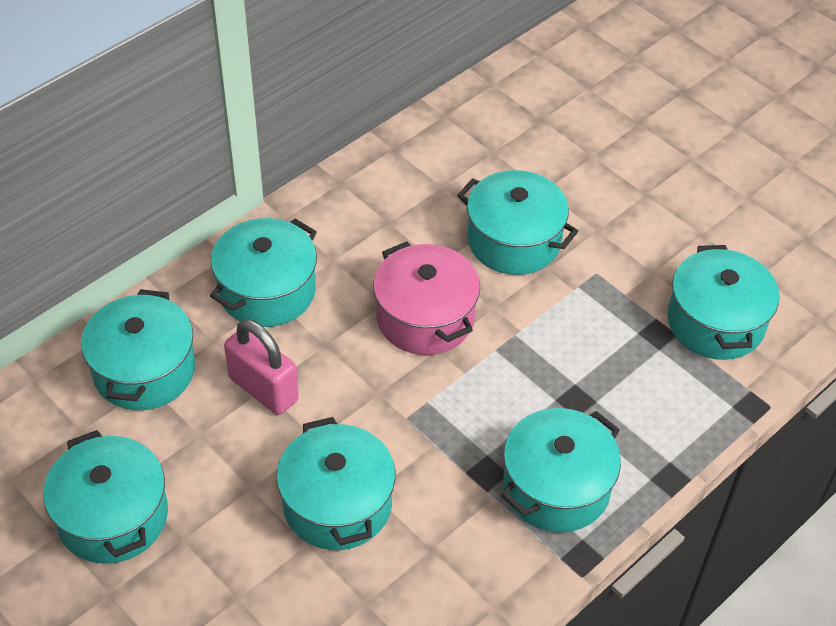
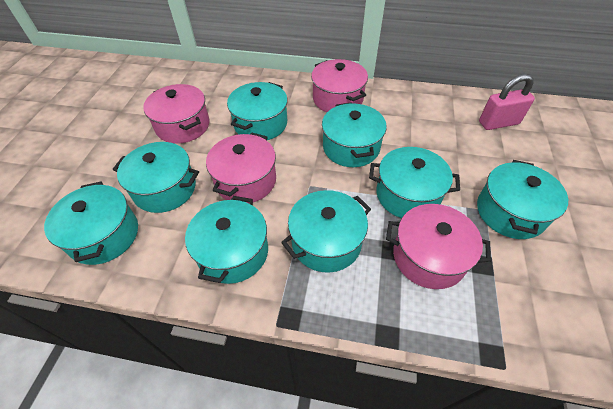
pink pot: 1 -> 4
turquoise pot: 7 -> 8

